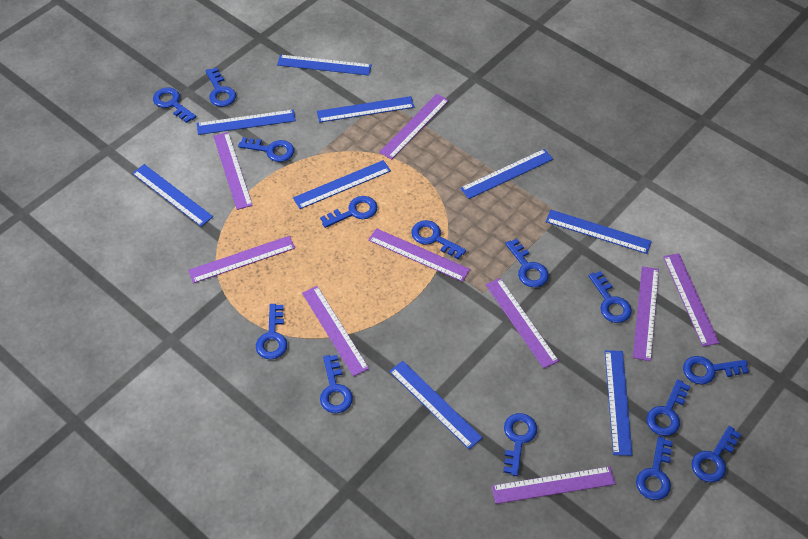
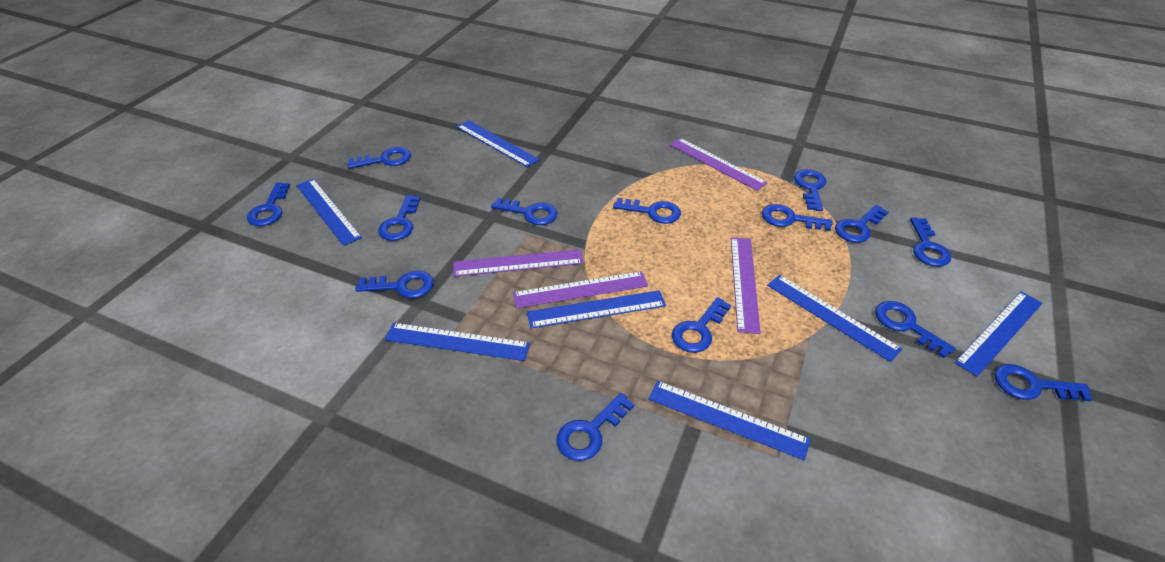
blue ruler: 9 -> 7
purple ruler: 9 -> 4

